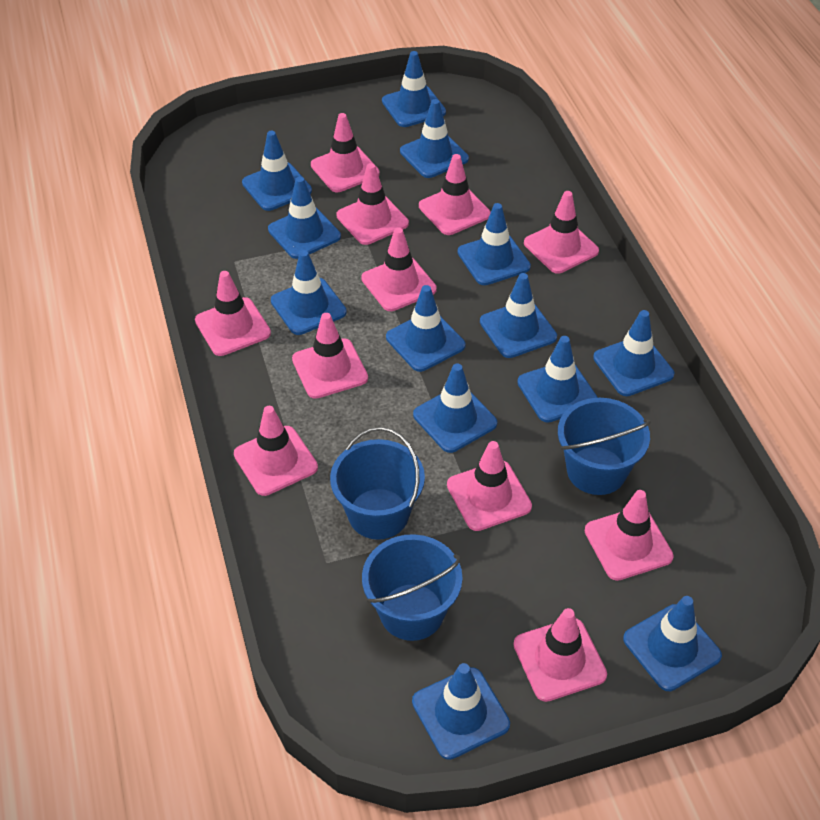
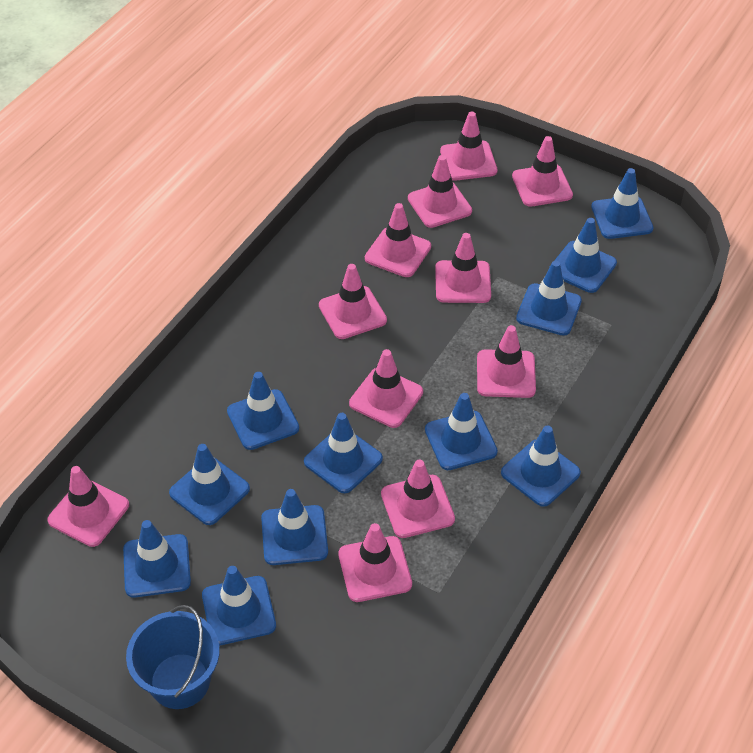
blue bucket: 3 -> 1
blue traffic cone: 13 -> 11

